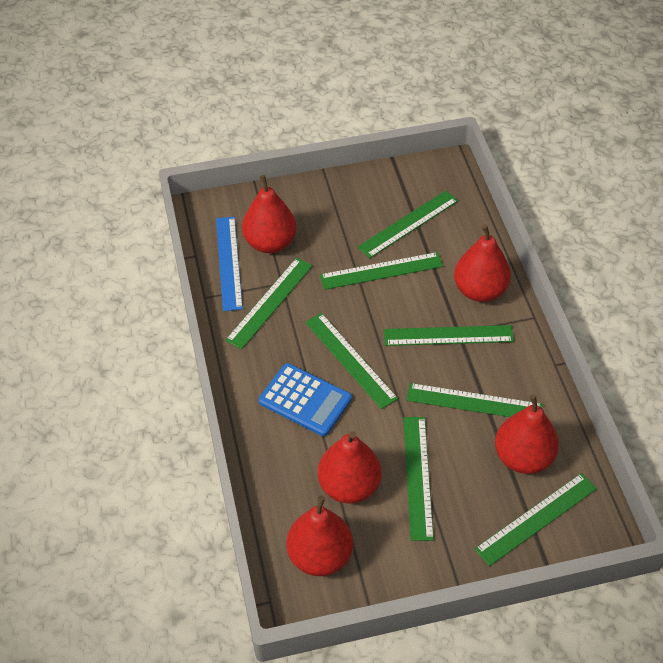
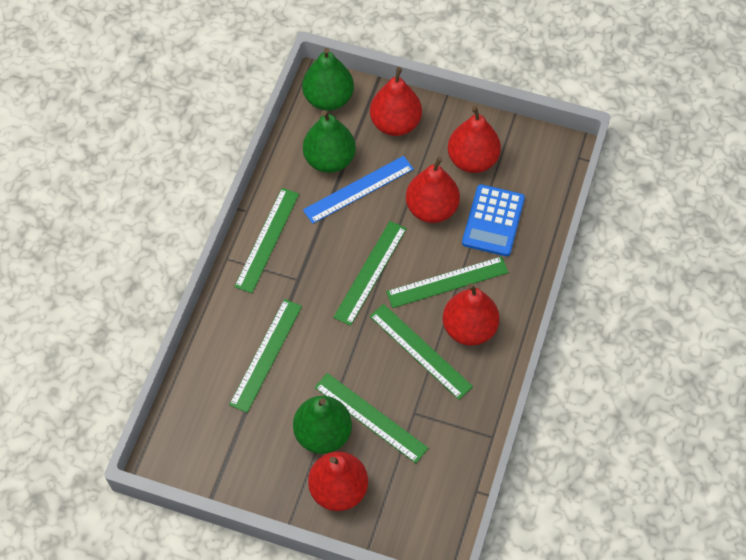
green pear: 0 -> 3
green ruler: 8 -> 6

